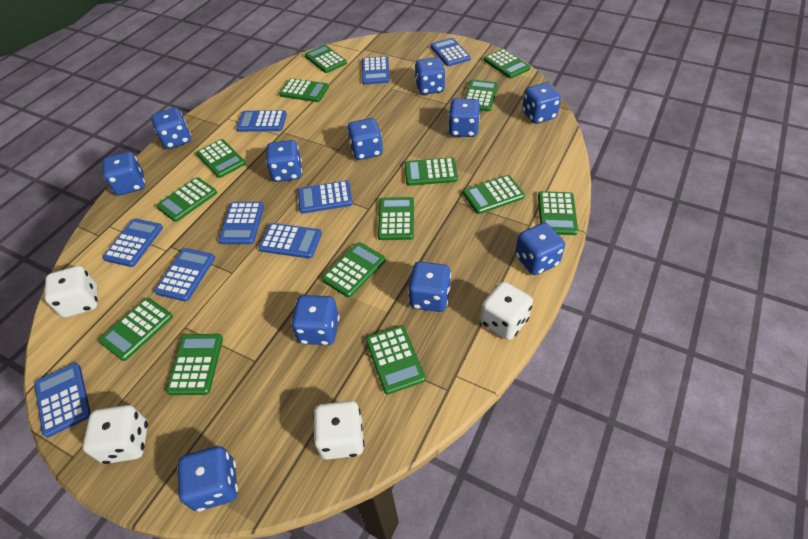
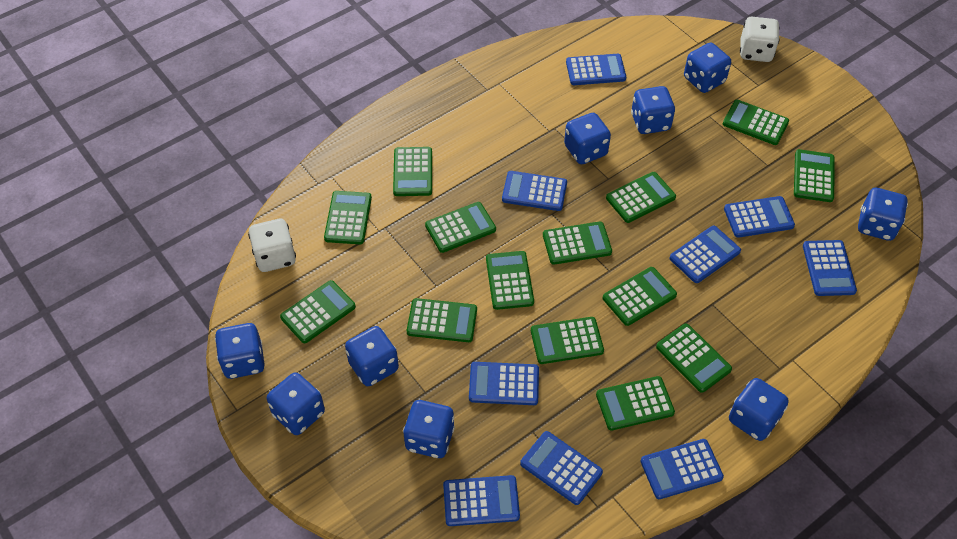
blue dice: 11 -> 9
white dice: 4 -> 2

